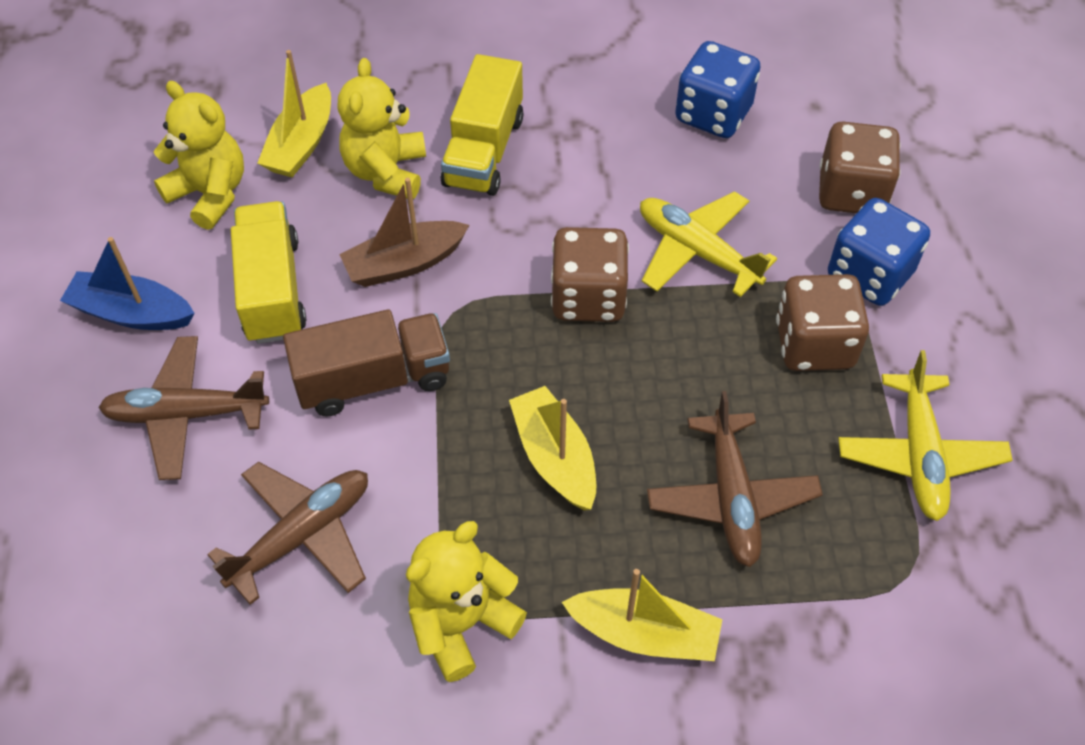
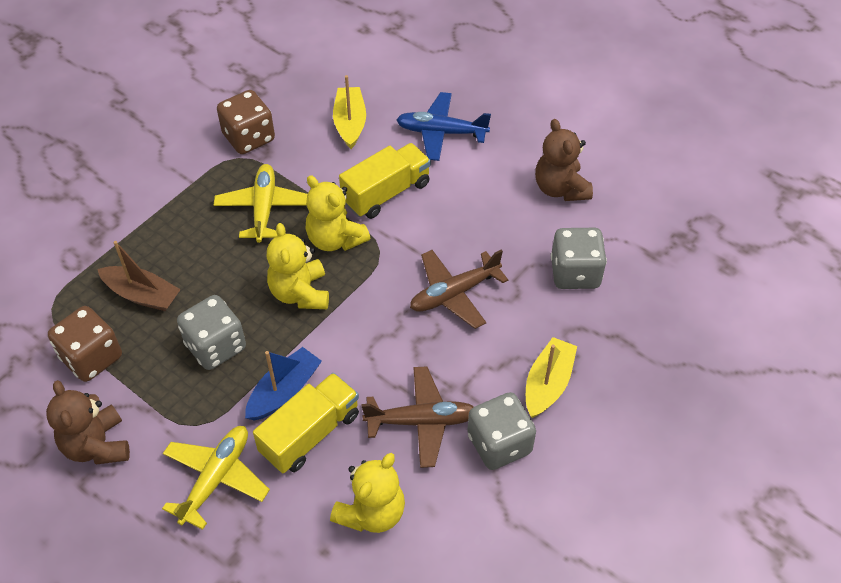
blue dice: 2 -> 0
blue plane: 0 -> 1
brown dice: 3 -> 2
brown plane: 3 -> 2
brown teddy bear: 0 -> 2
brown truck: 1 -> 0
grey dice: 0 -> 3
yellow boat: 3 -> 2

